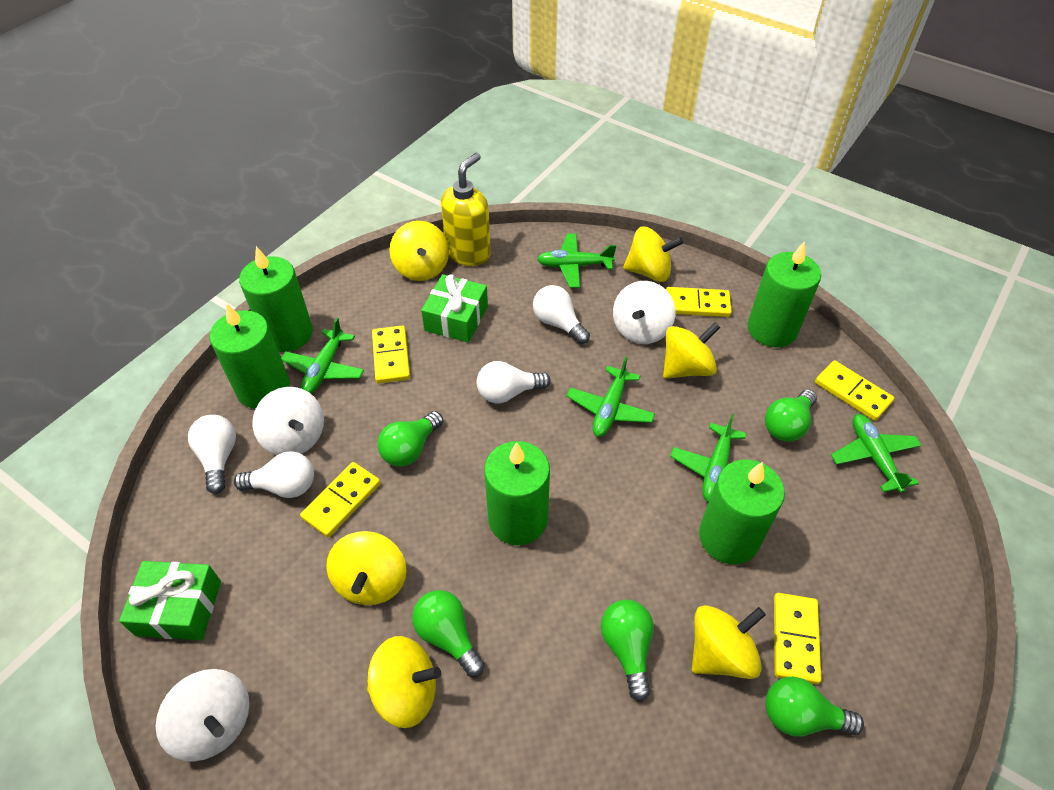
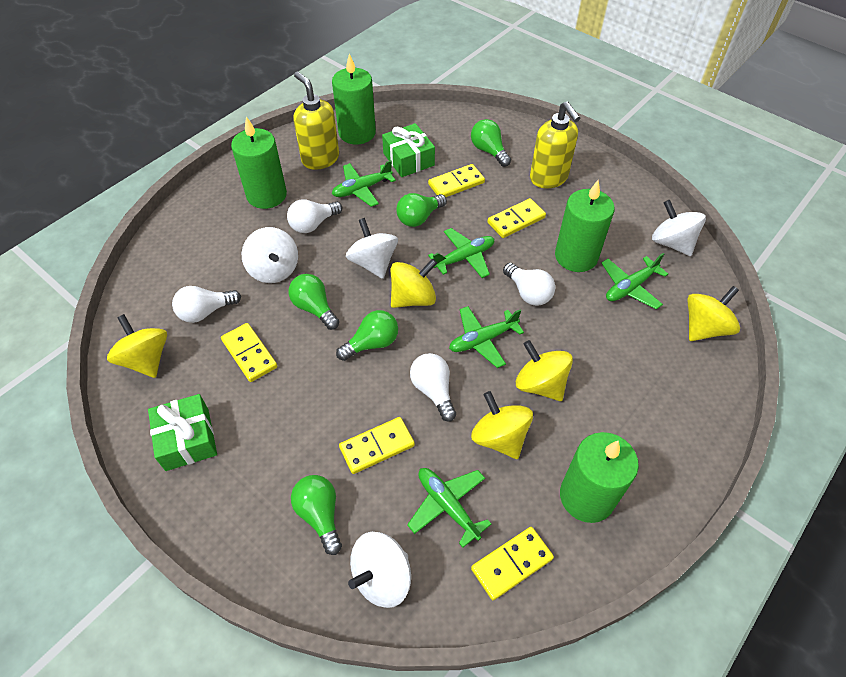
green candle: 5 -> 4
white spinning top: 3 -> 4
yellow soap dispenser: 1 -> 2
yellow spinning top: 6 -> 5

